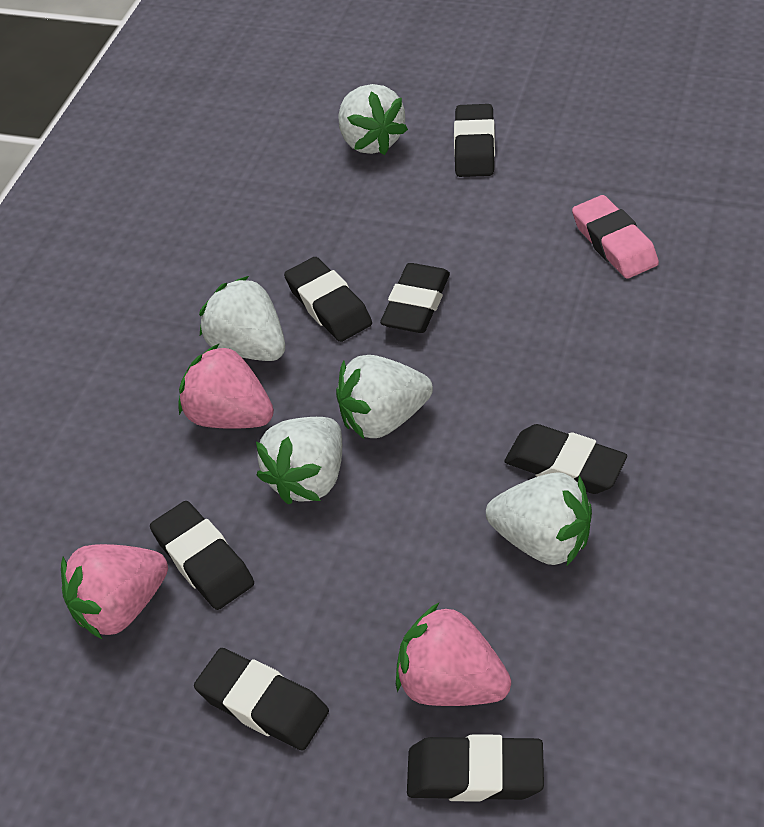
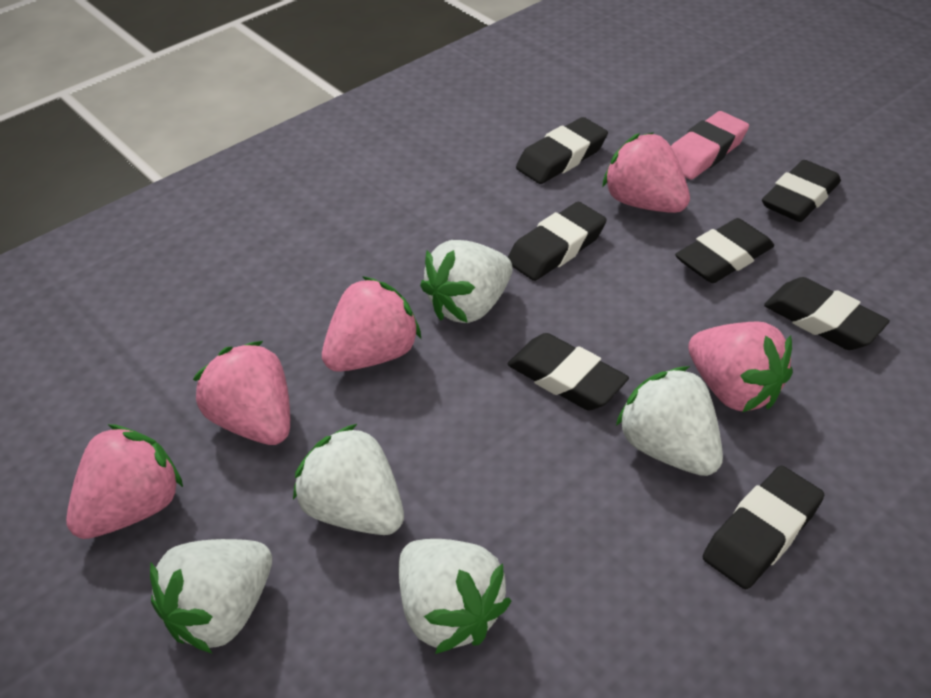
pink strawberry: 3 -> 5

